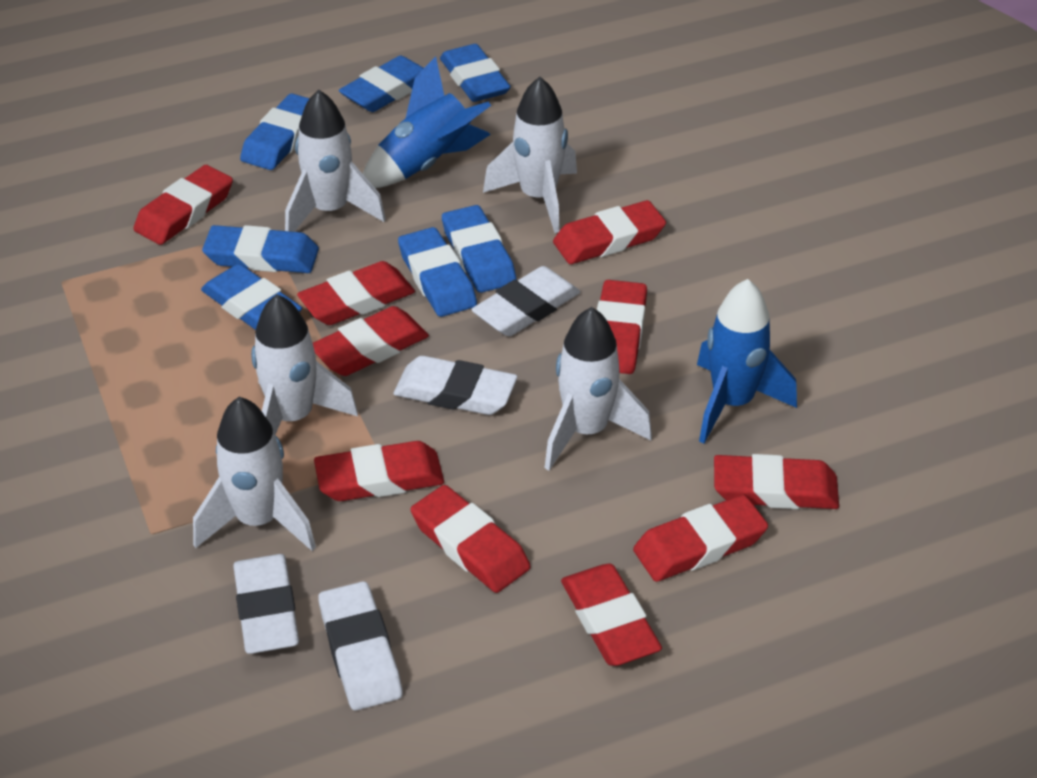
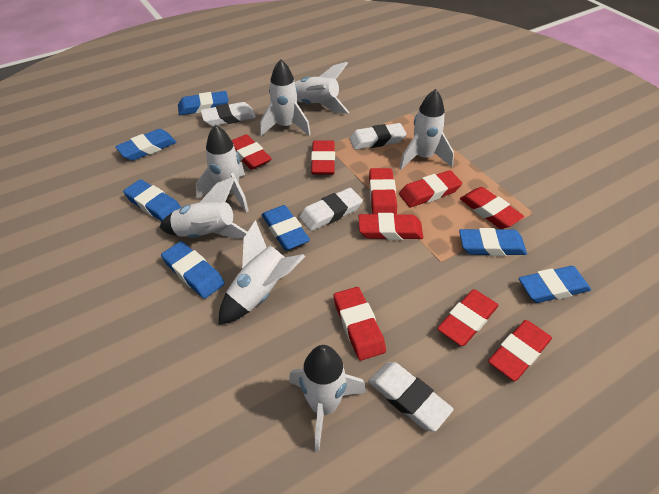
blue rocket: 2 -> 0
red eraser: 10 -> 9
white rocket: 5 -> 7

